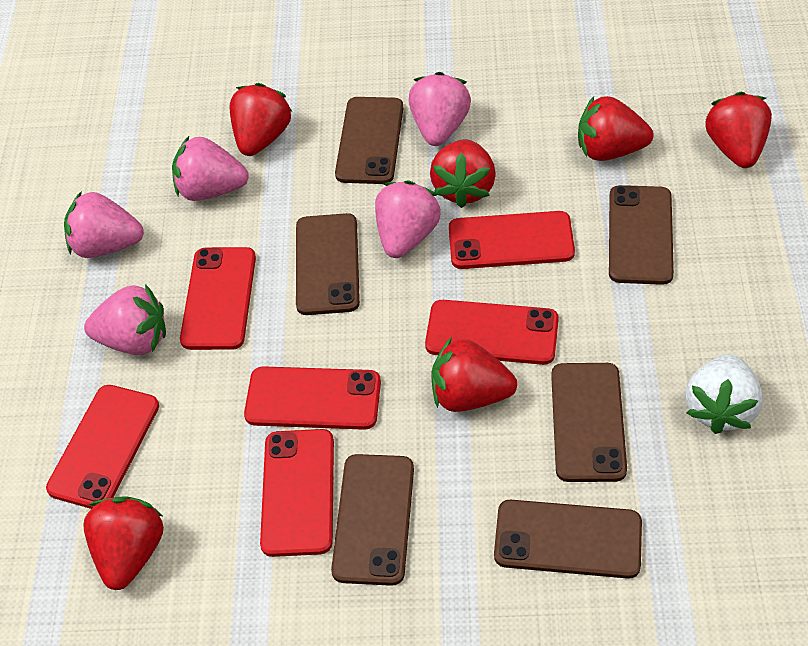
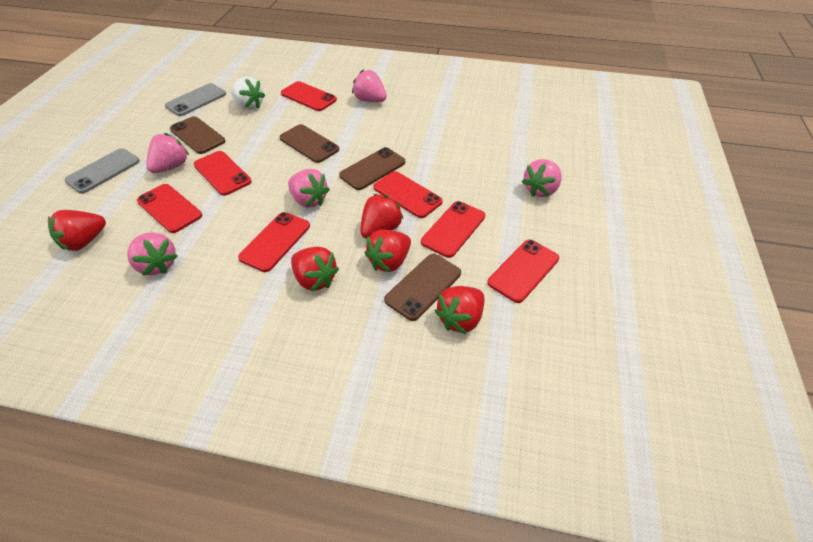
brown phone: 6 -> 4
grey phone: 0 -> 2
red phone: 6 -> 7
red strawberry: 6 -> 5

